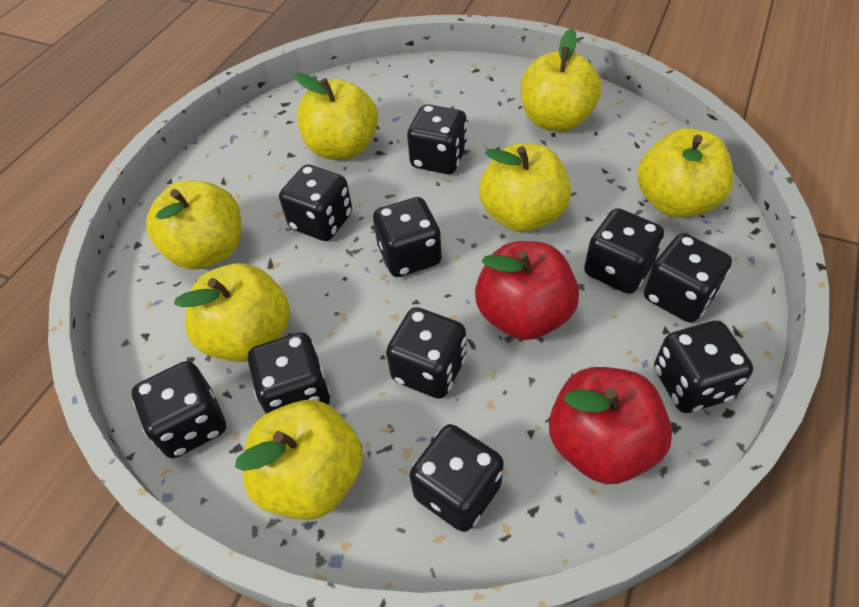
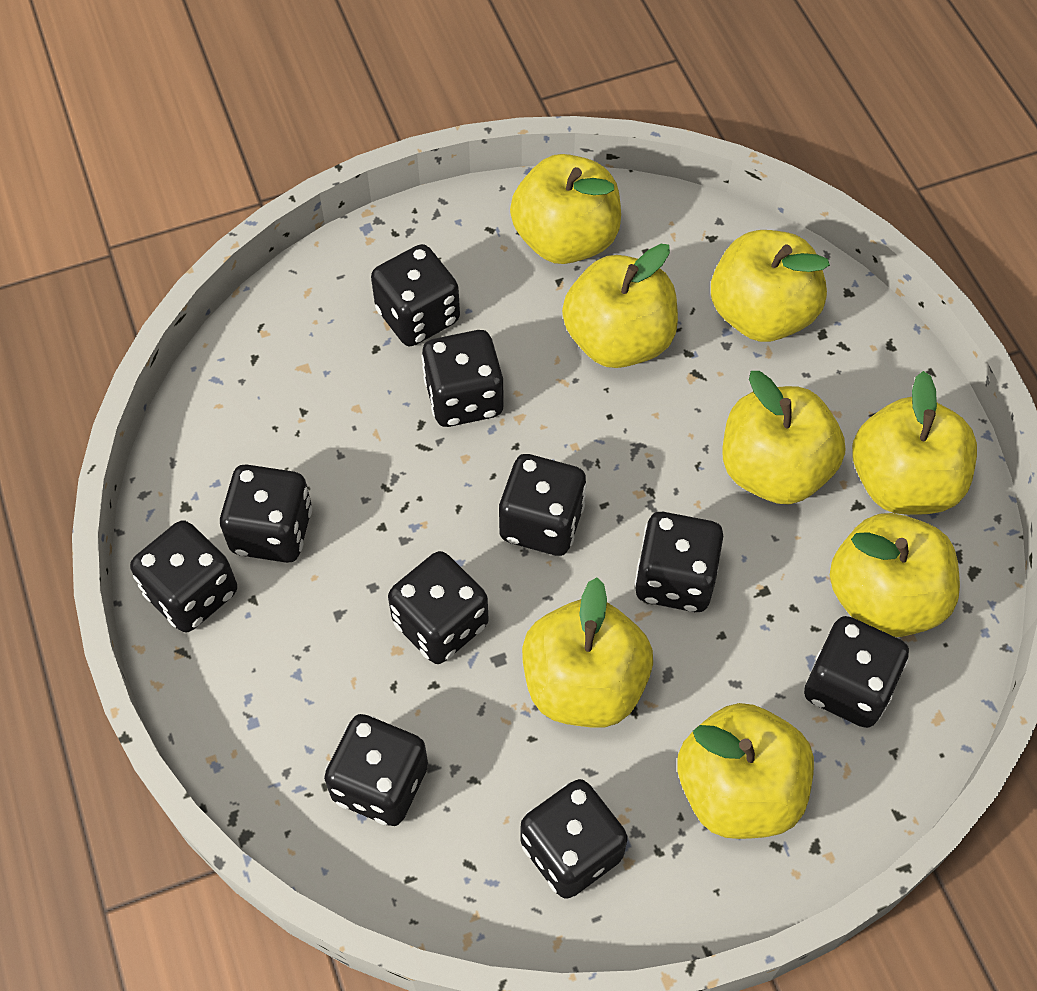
red apple: 2 -> 0
yellow apple: 7 -> 8

